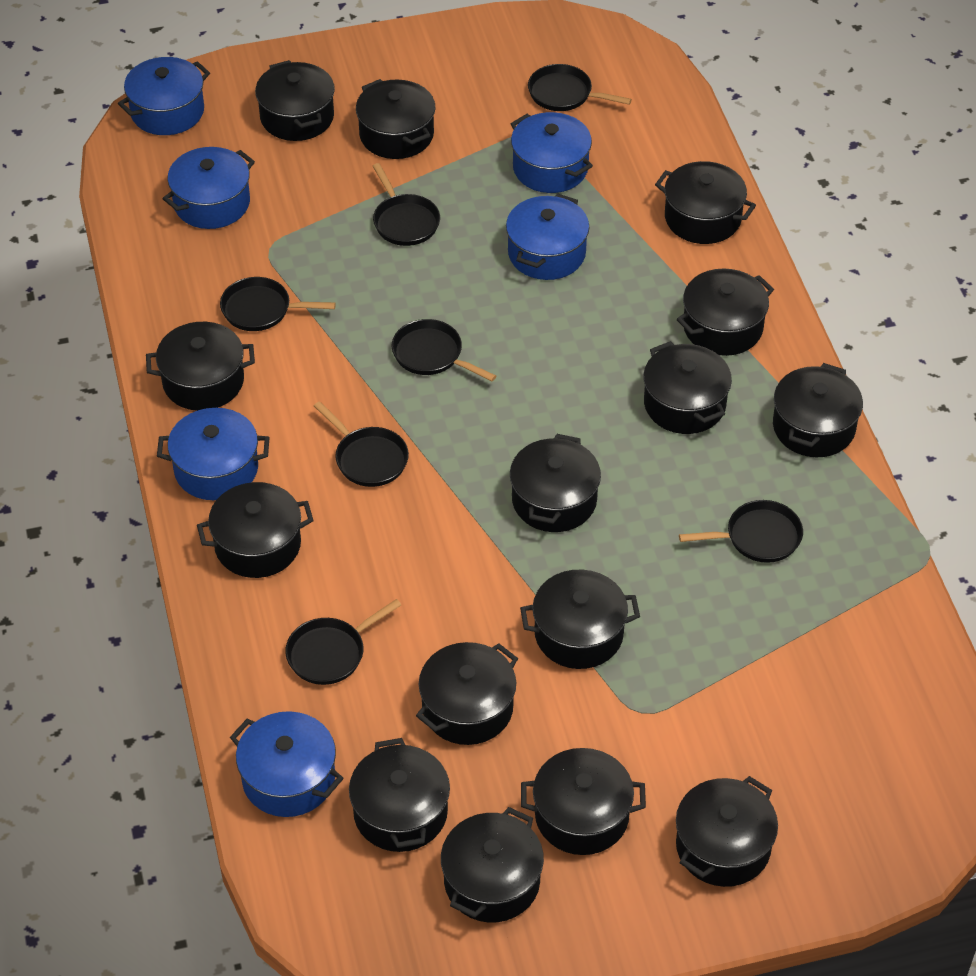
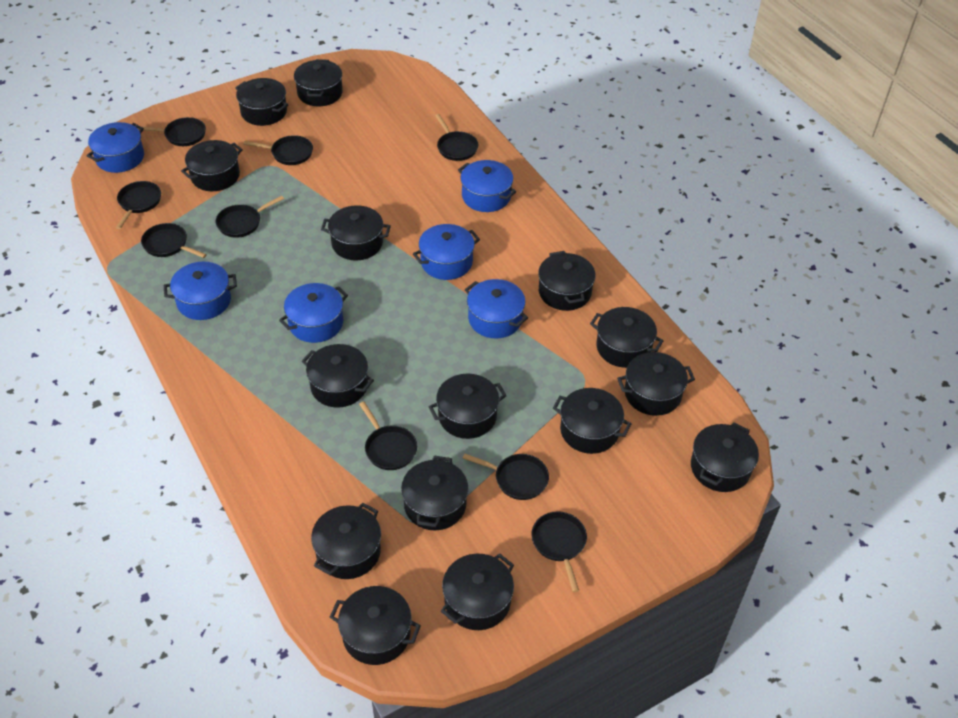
black pan: 7 -> 9

